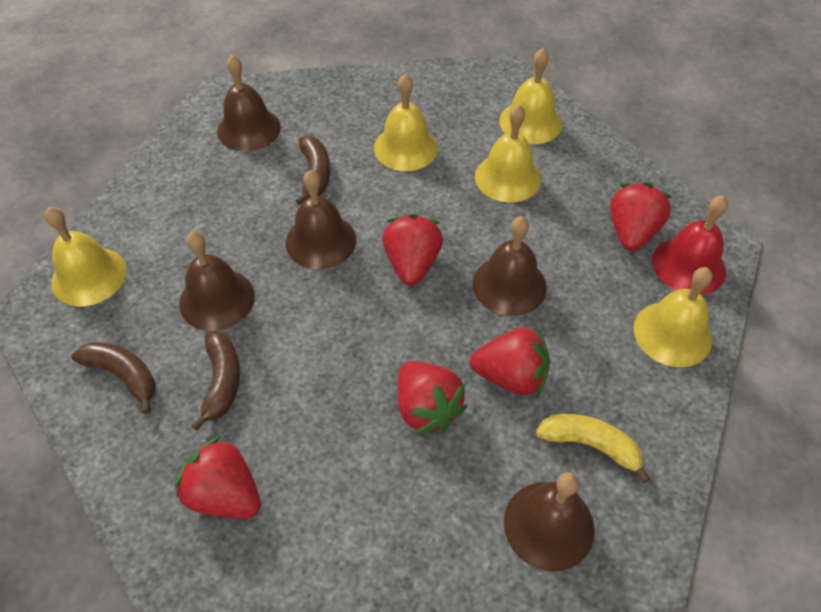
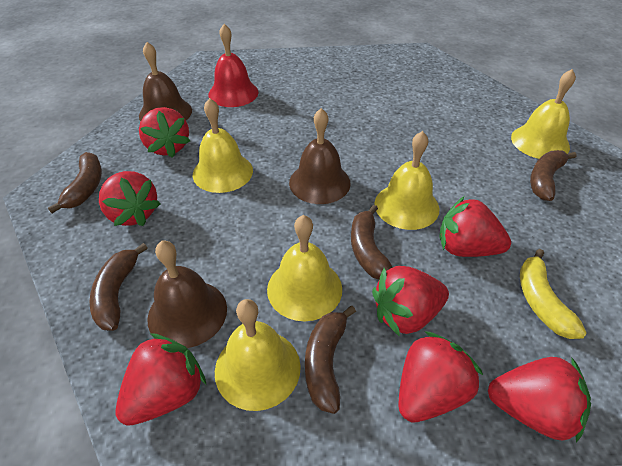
brown banana: 3 -> 5
brown bell: 5 -> 3
red strawberry: 5 -> 7

